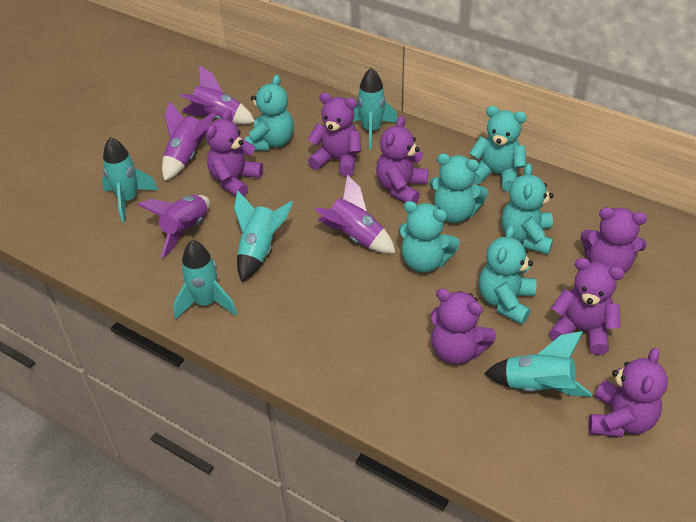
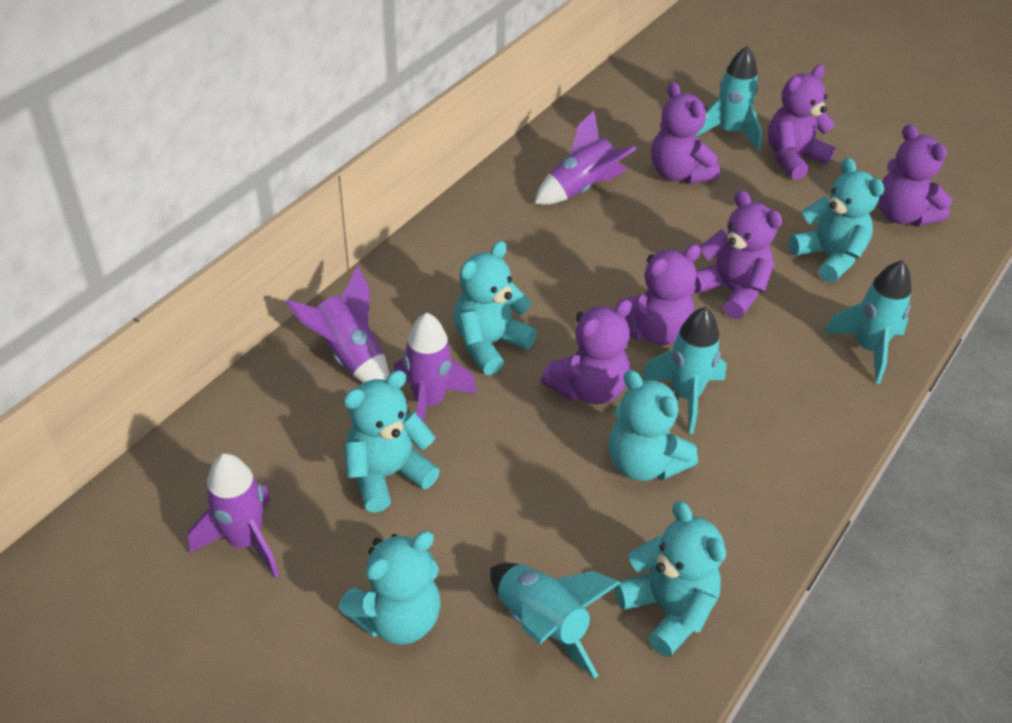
purple teddy bear: 7 -> 6
turquoise rocket: 5 -> 4

